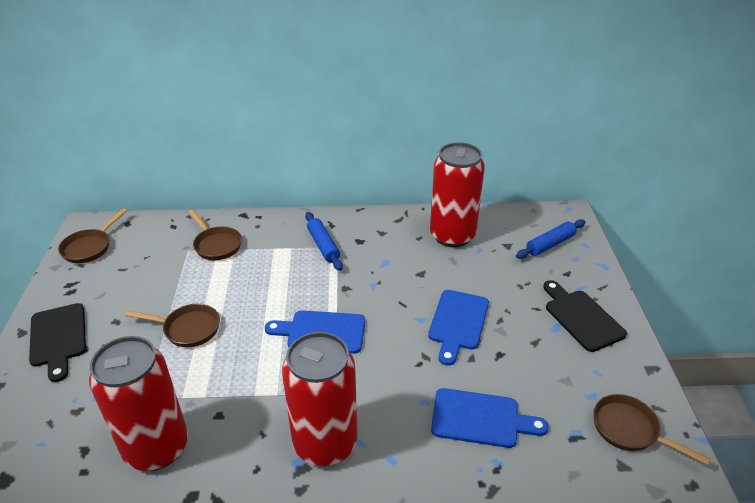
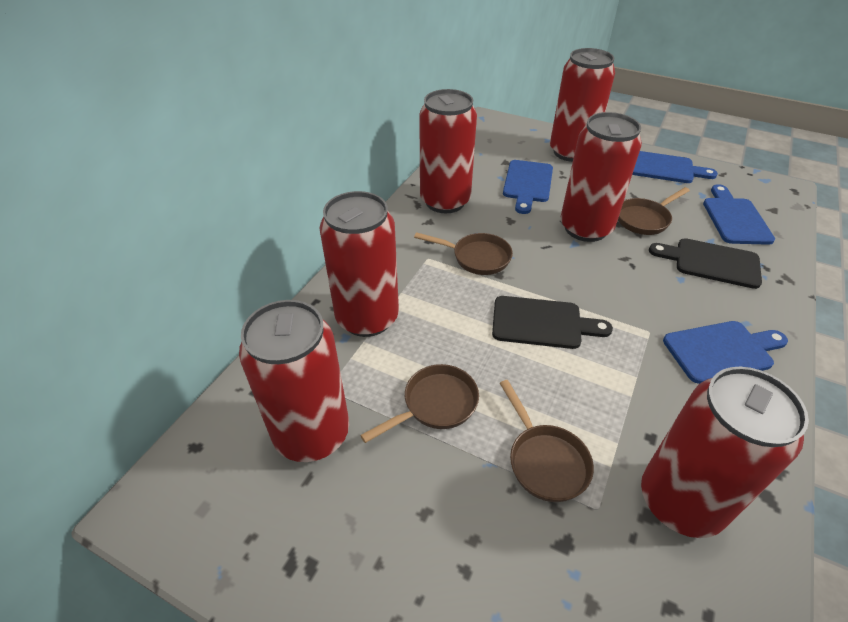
blue cutting board: 3 -> 4
blue rolling pin: 2 -> 0
red can: 3 -> 6

